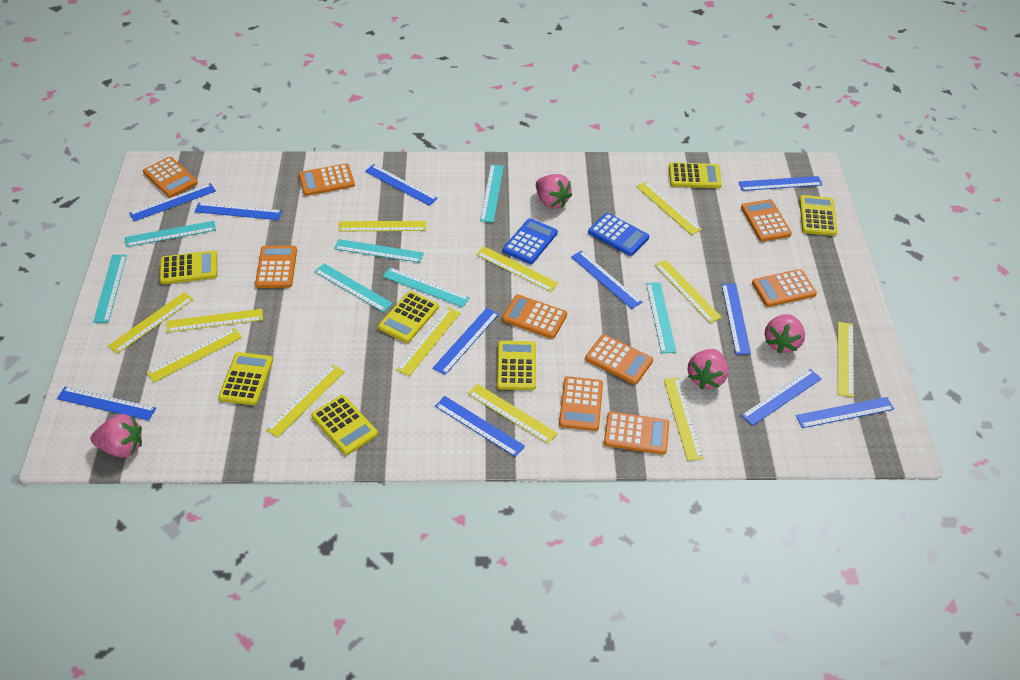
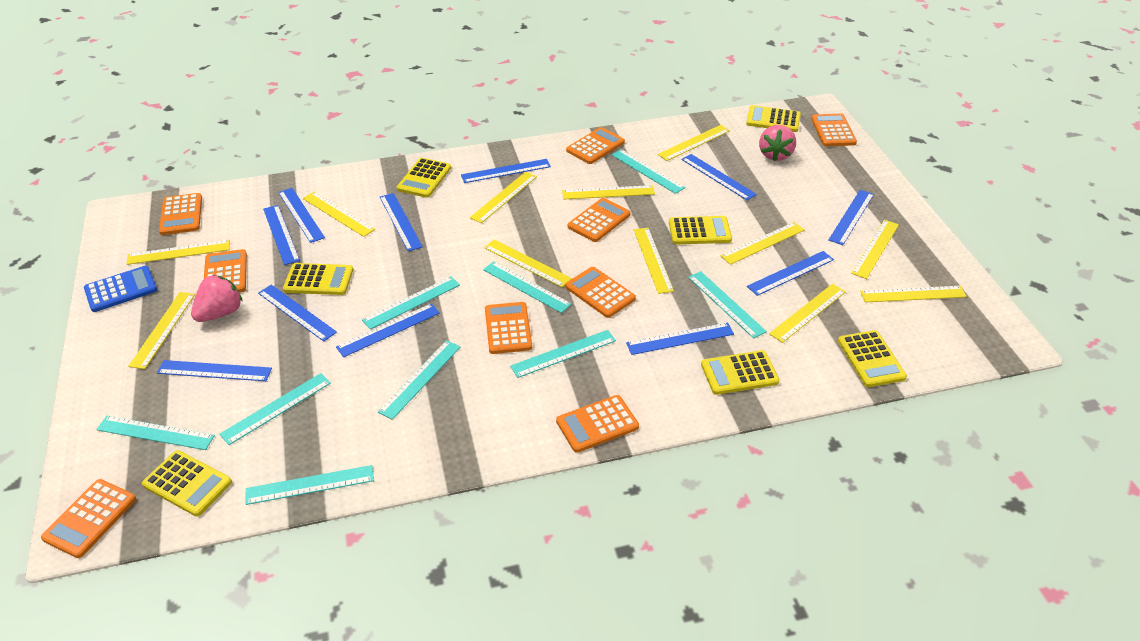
blue calculator: 2 -> 1
pink strawberry: 4 -> 2
turquoise ruler: 7 -> 9

